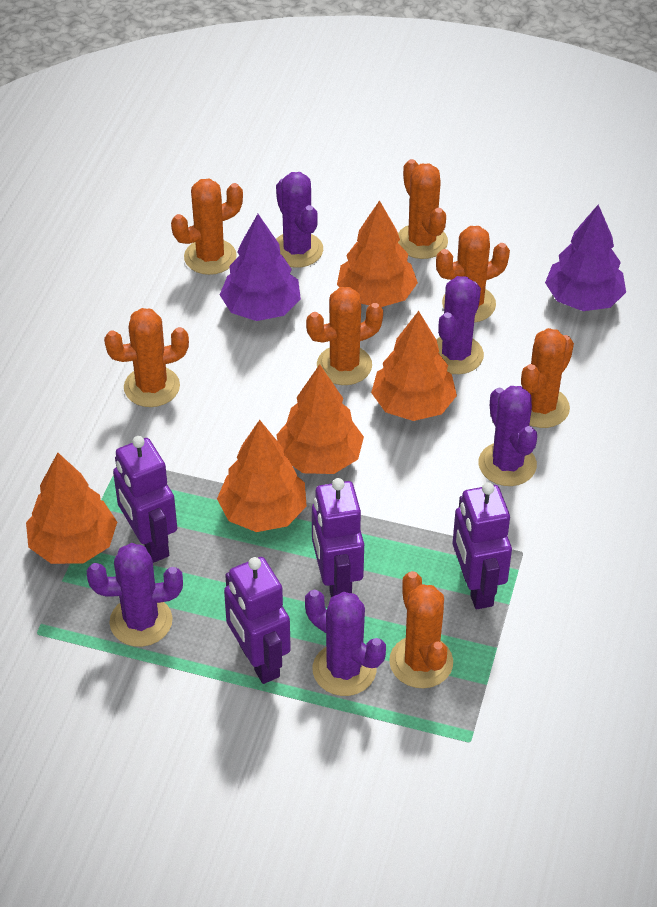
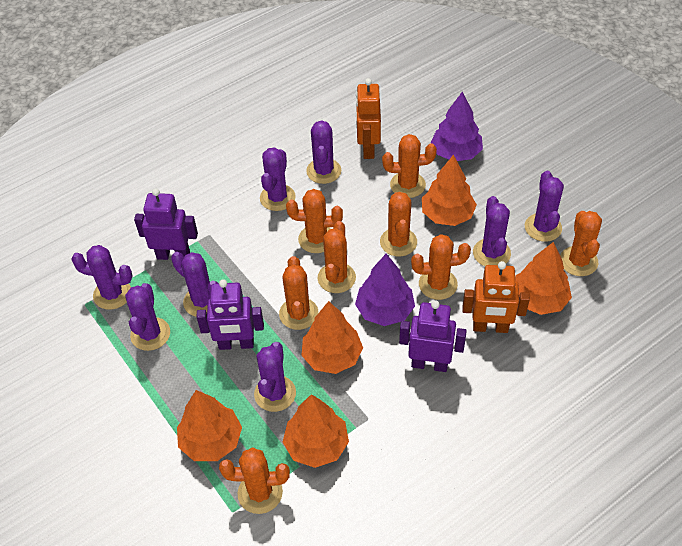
orange cactus: 7 -> 8
orange robot: 0 -> 2
purple cactus: 5 -> 8
purple robot: 4 -> 3

